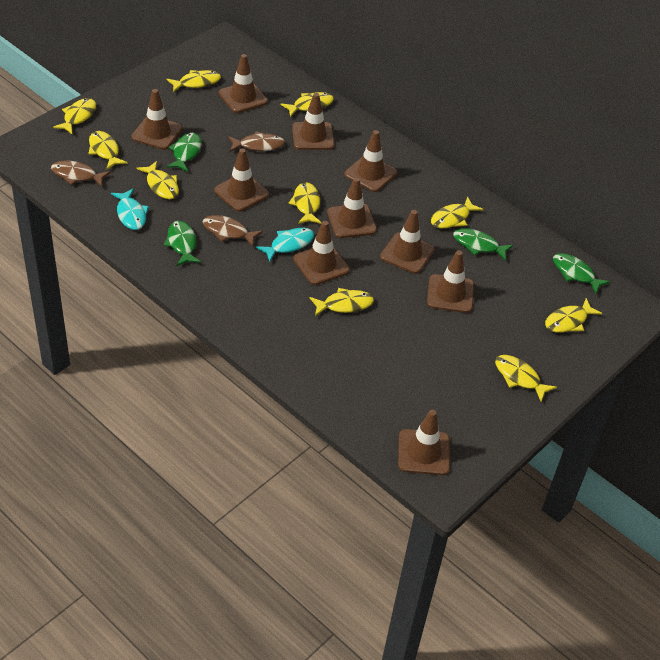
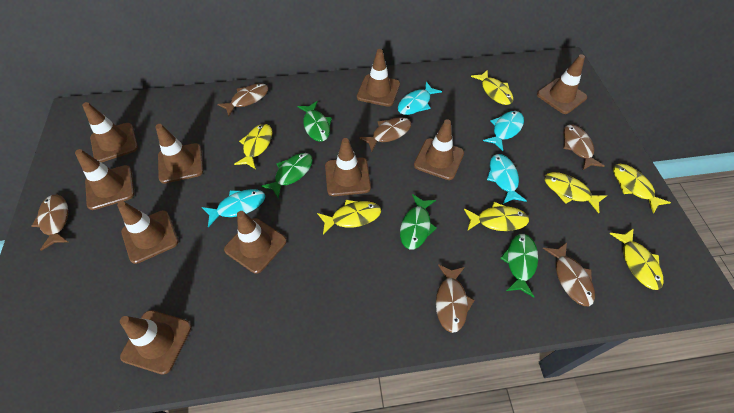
brown fish: 3 -> 6
turquoise fish: 2 -> 4
yellow fish: 10 -> 7

